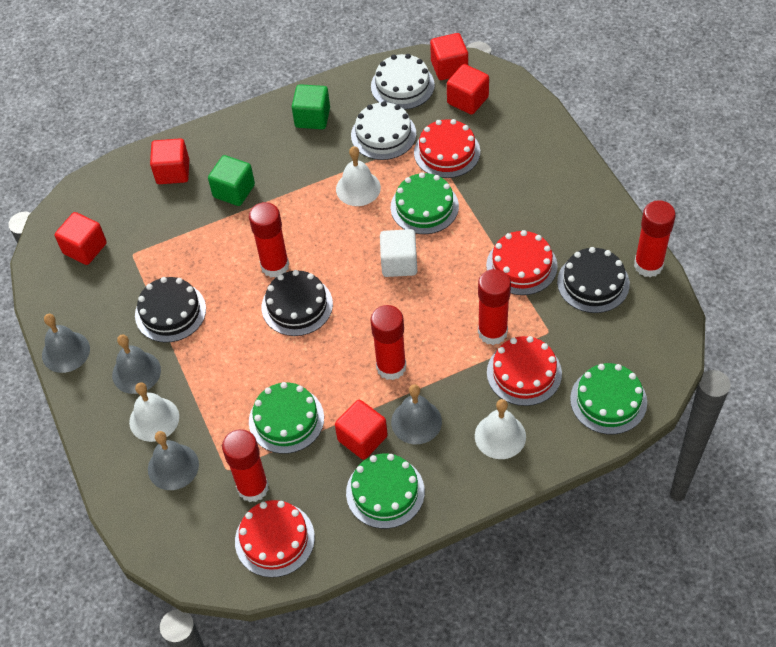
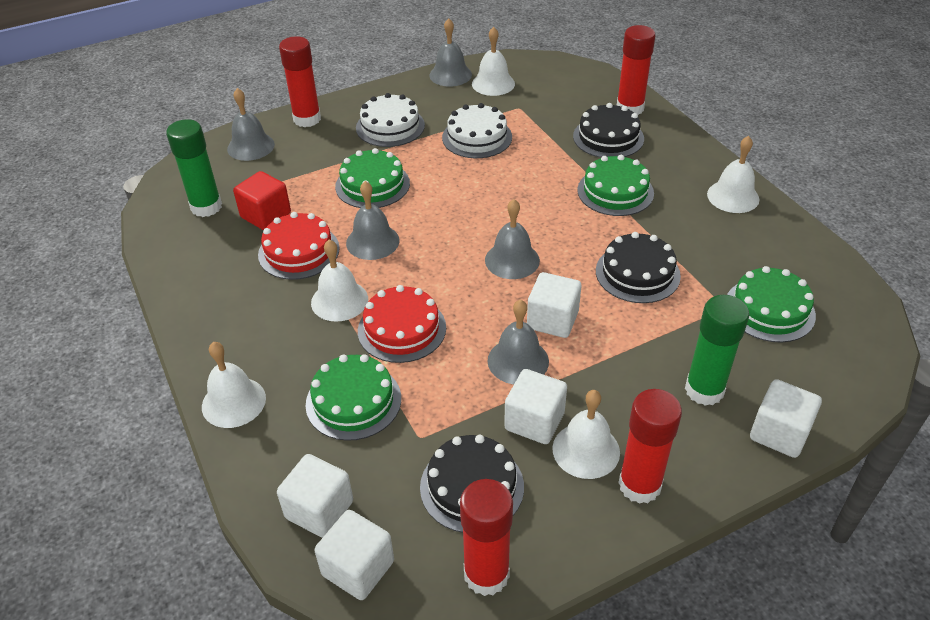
green cube: 2 -> 0
green glue stick: 0 -> 2
grey bell: 4 -> 5
red cake: 4 -> 2
red cube: 5 -> 1
red glue stick: 5 -> 4
white bell: 3 -> 5
white cube: 1 -> 5

